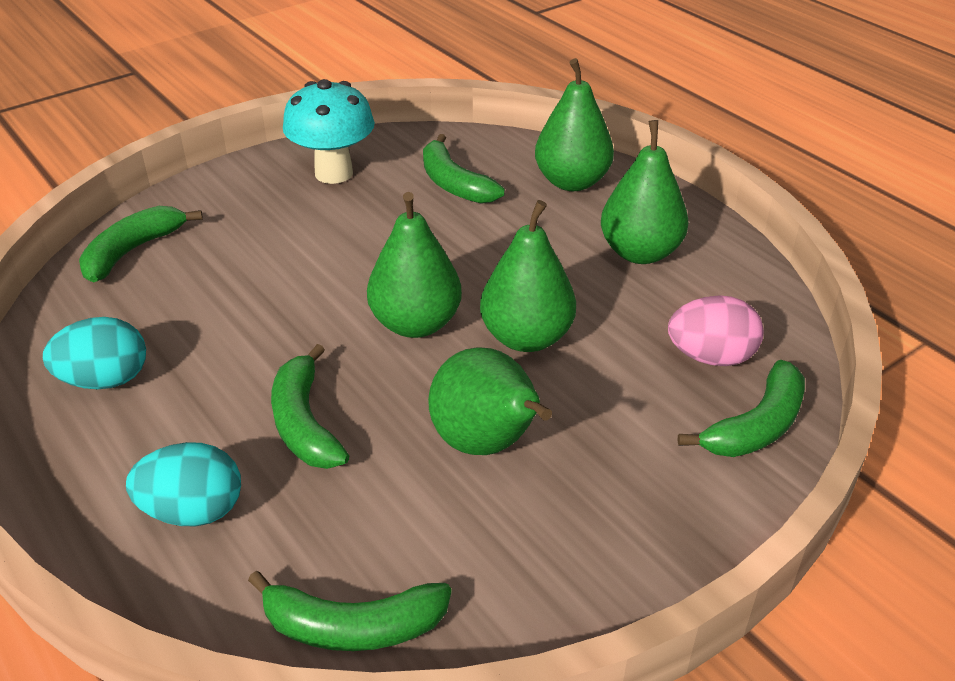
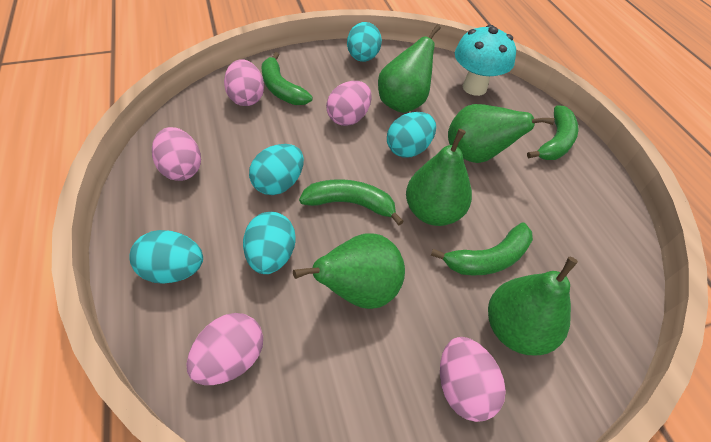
green banana: 5 -> 4
pink egg: 1 -> 5
turquoise egg: 2 -> 5

